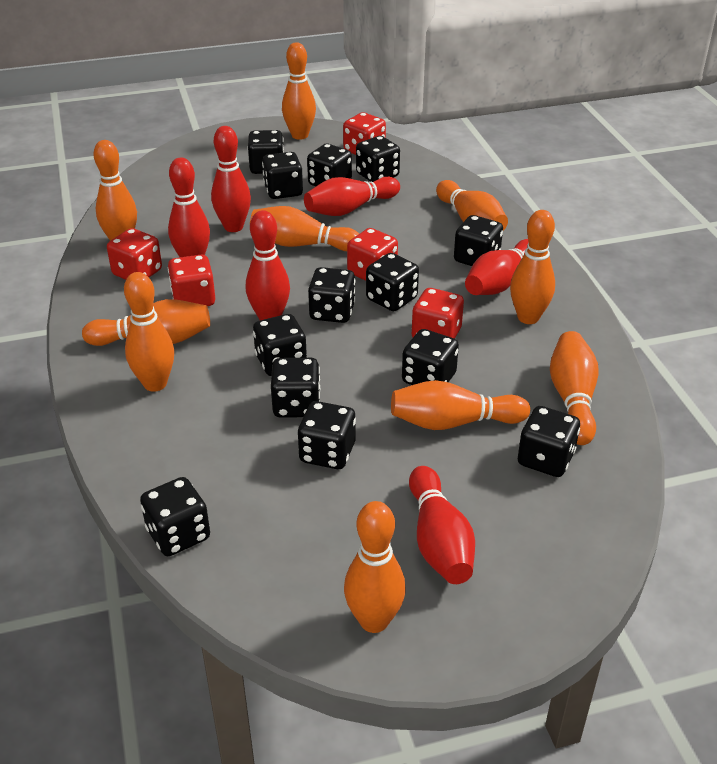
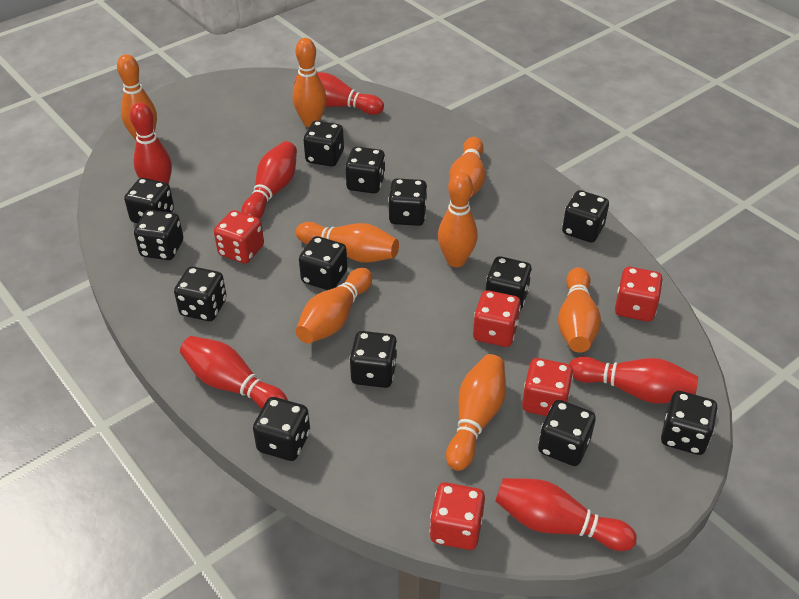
orange bowling pin: 10 -> 8

